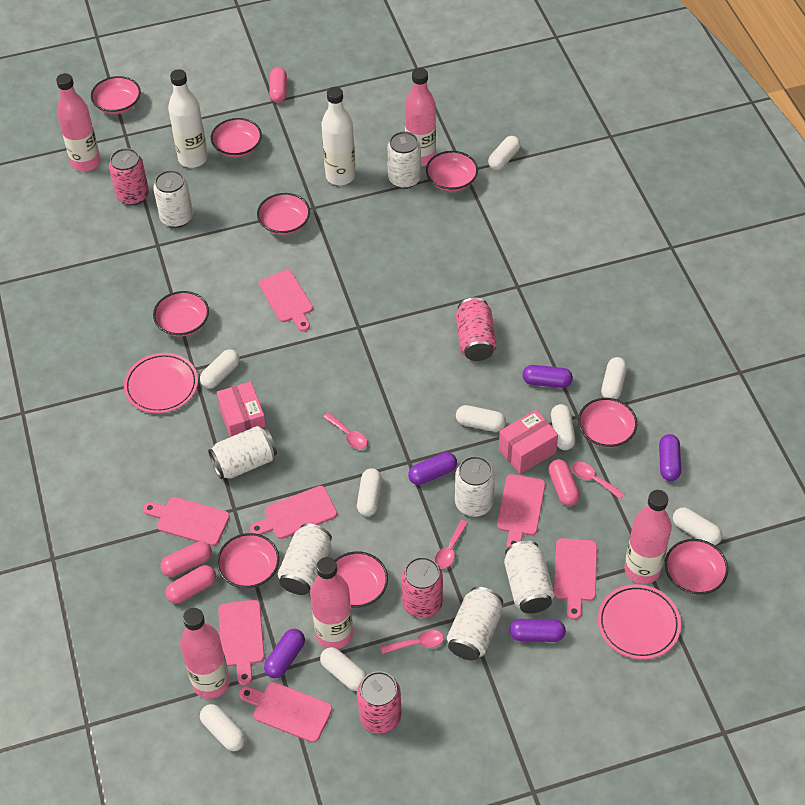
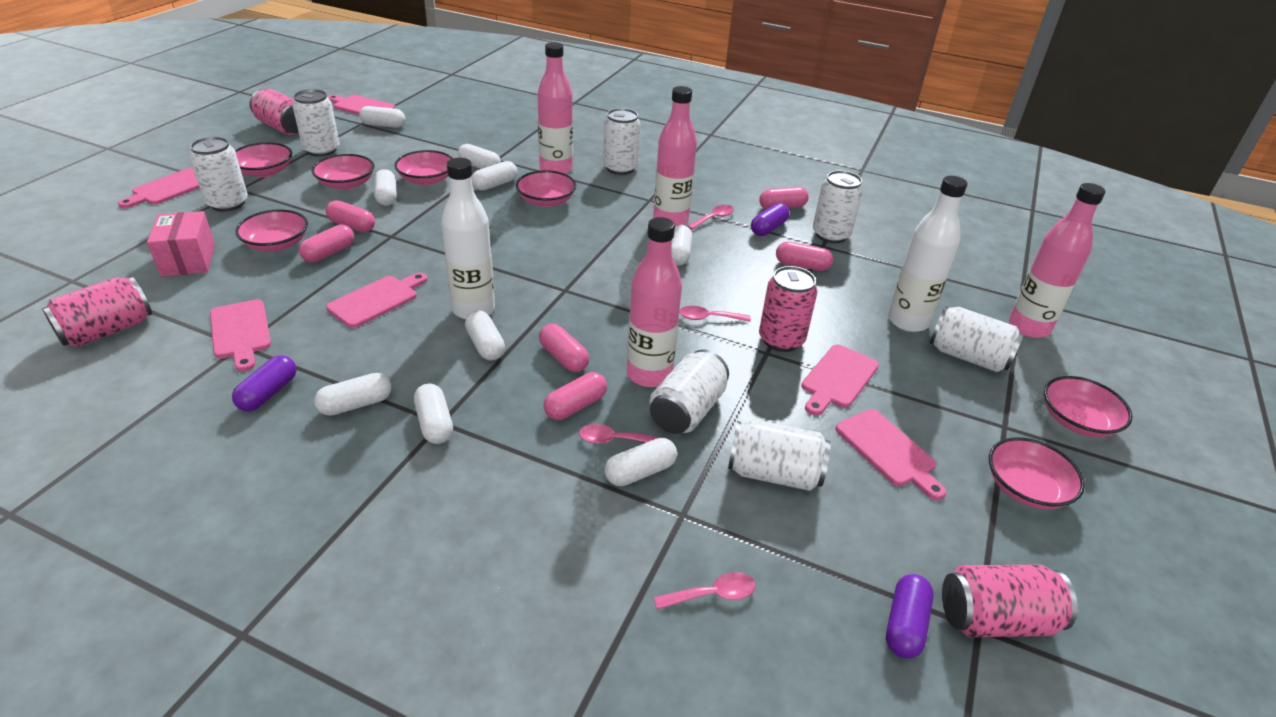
pink bottle: 5 -> 4
pink bowl: 9 -> 7
pink box: 2 -> 1
pink capsule: 4 -> 6
pink cutting board: 7 -> 6
pink plate: 2 -> 0
purple capsule: 5 -> 3

